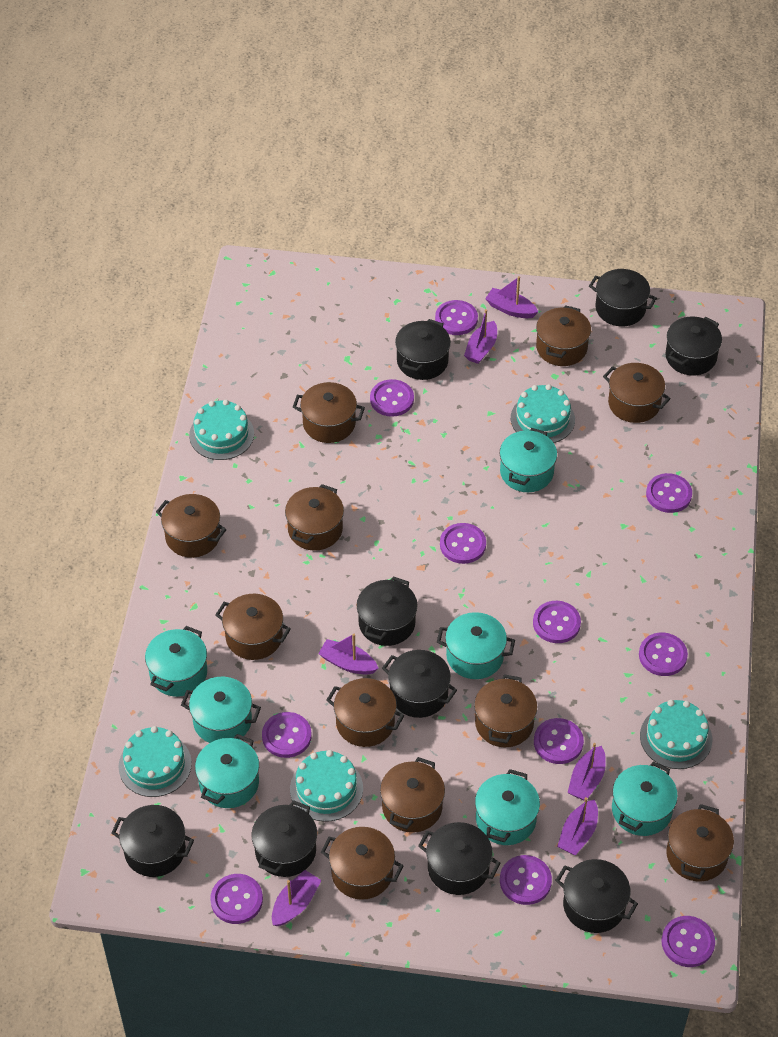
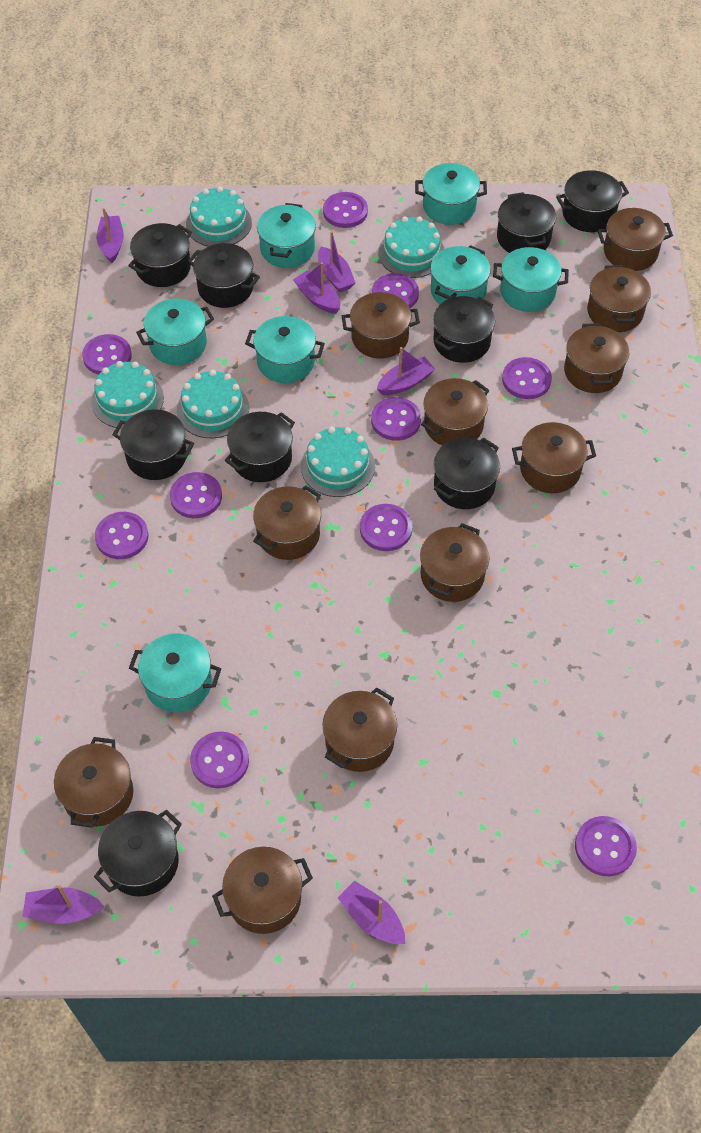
purple button: 11 -> 10

